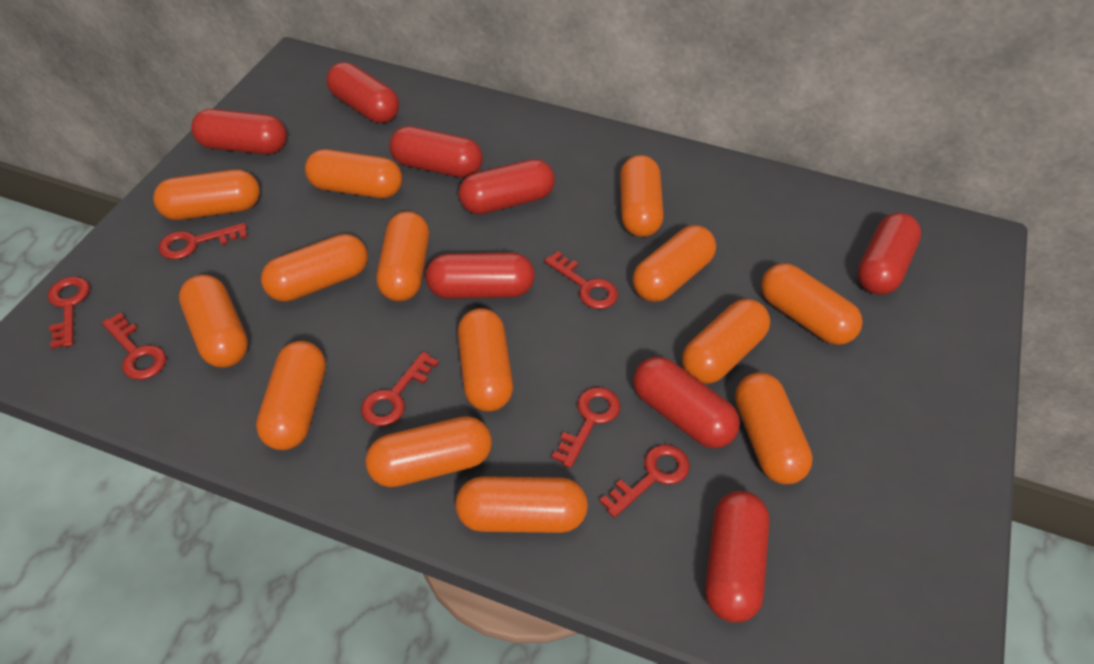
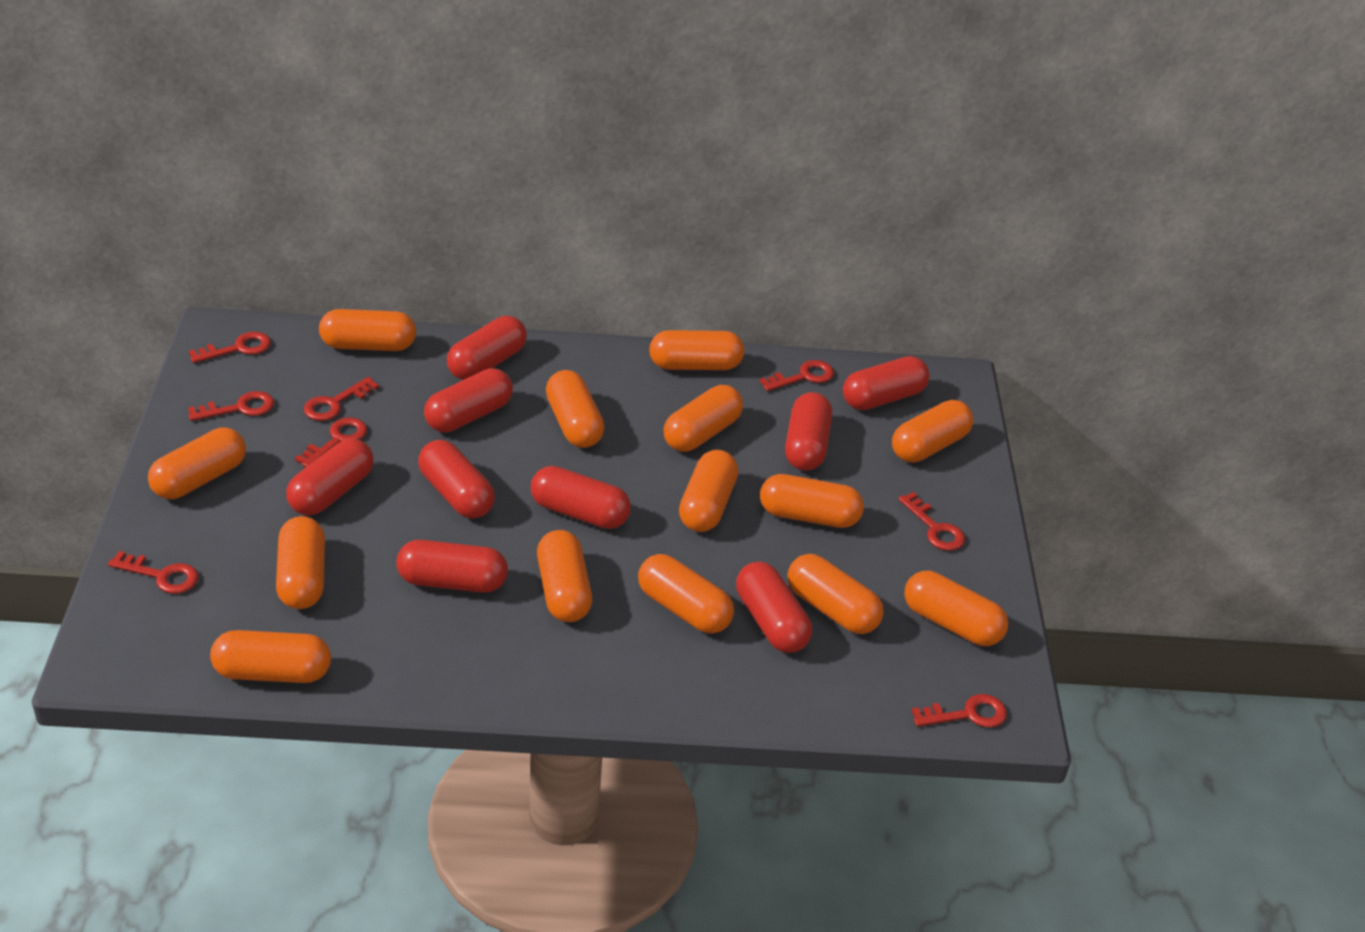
red capsule: 8 -> 9
red key: 7 -> 8

